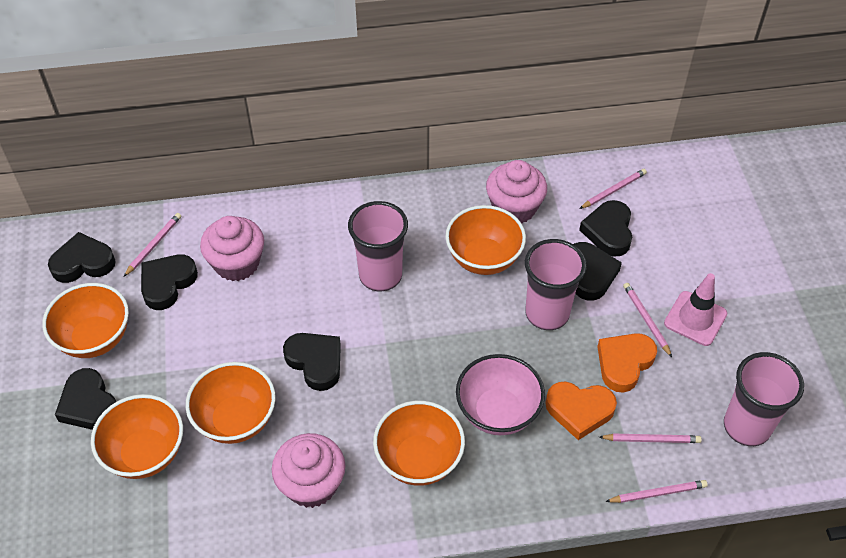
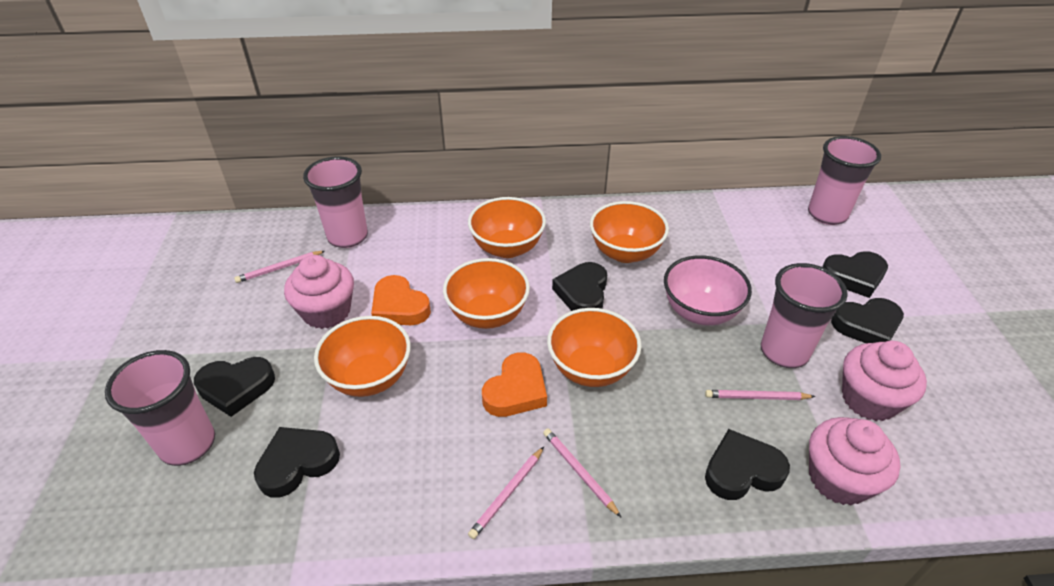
pink cup: 3 -> 4
pink pencil: 5 -> 4
pink traffic cone: 1 -> 0

